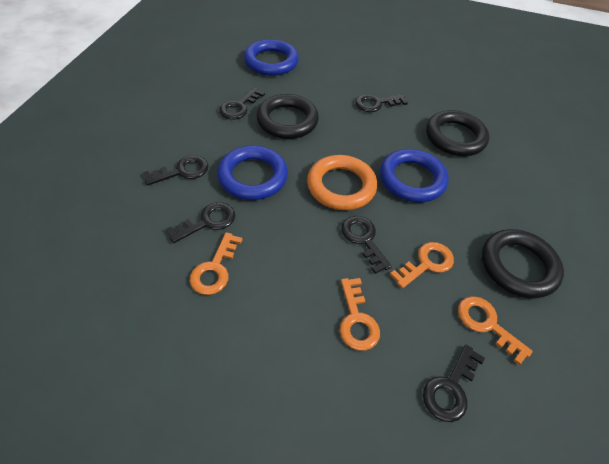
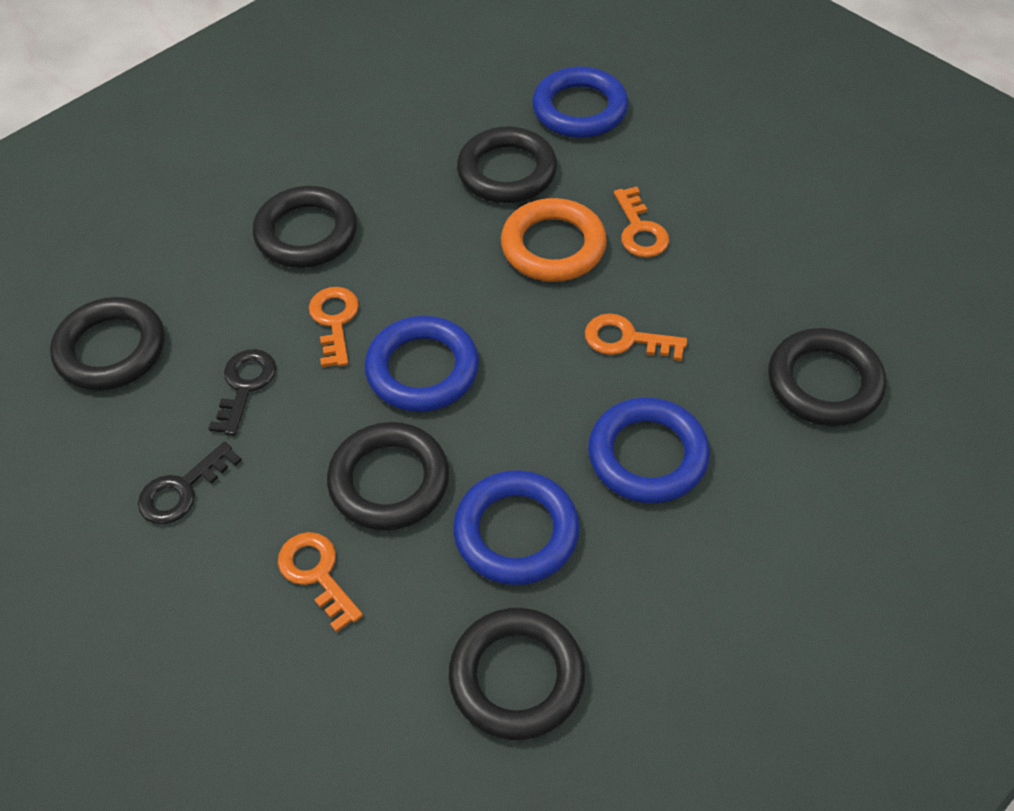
black key: 6 -> 2
black ring: 3 -> 6
blue ring: 3 -> 4

